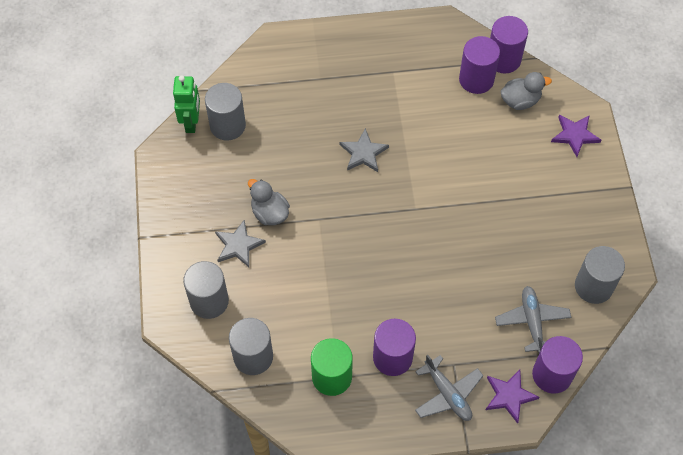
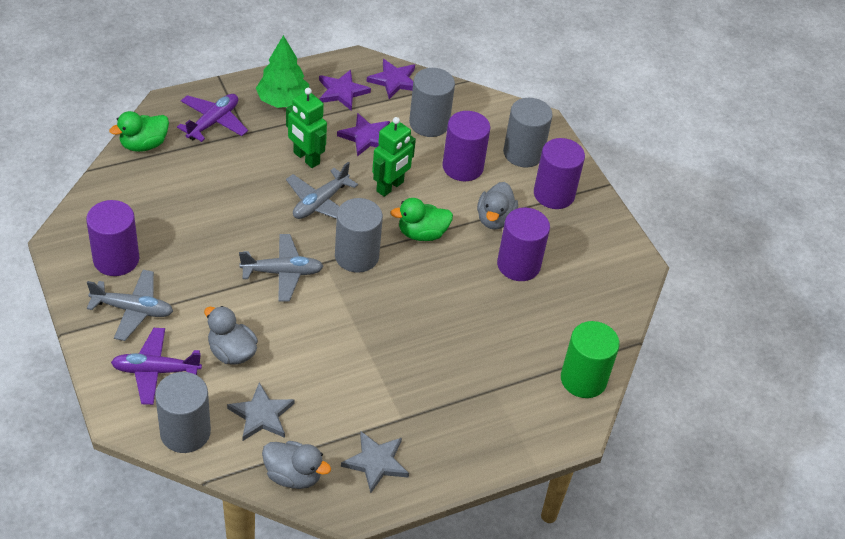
green duck: 0 -> 2
green robot: 1 -> 2
green tree: 0 -> 1
grey duck: 2 -> 3
grey plane: 2 -> 3
purple plane: 0 -> 2
purple star: 2 -> 3

